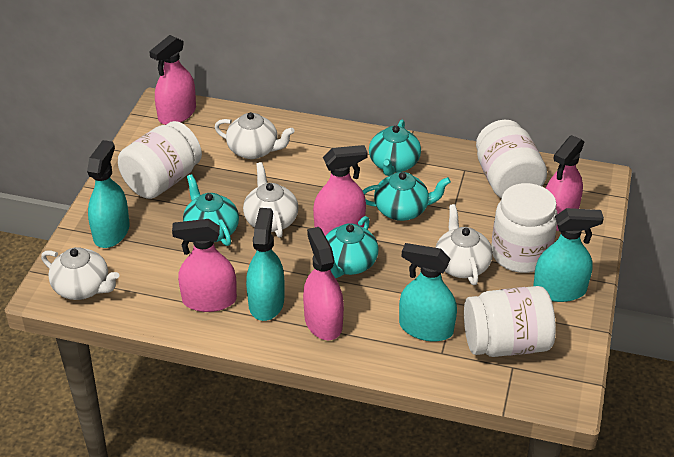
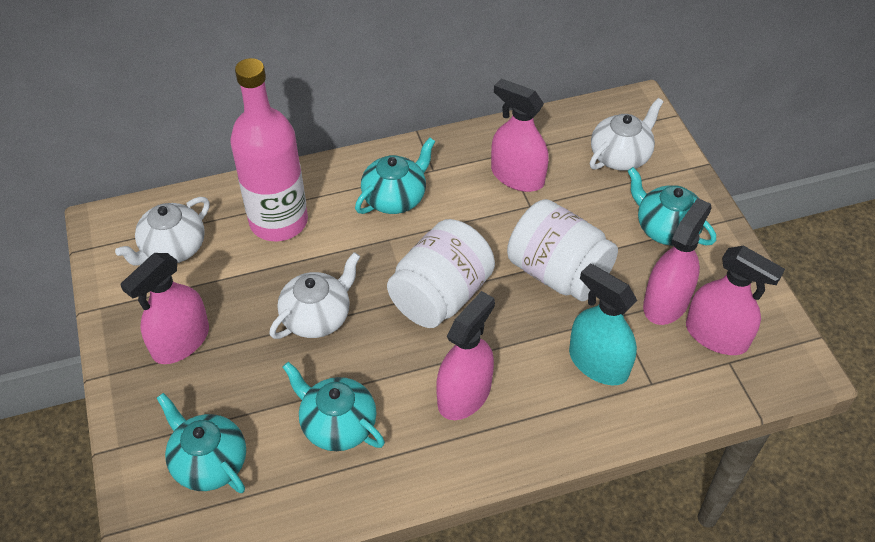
pink bottle: 0 -> 1
turquoise spray bottle: 4 -> 1
white jar: 4 -> 2
white teapot: 4 -> 3

